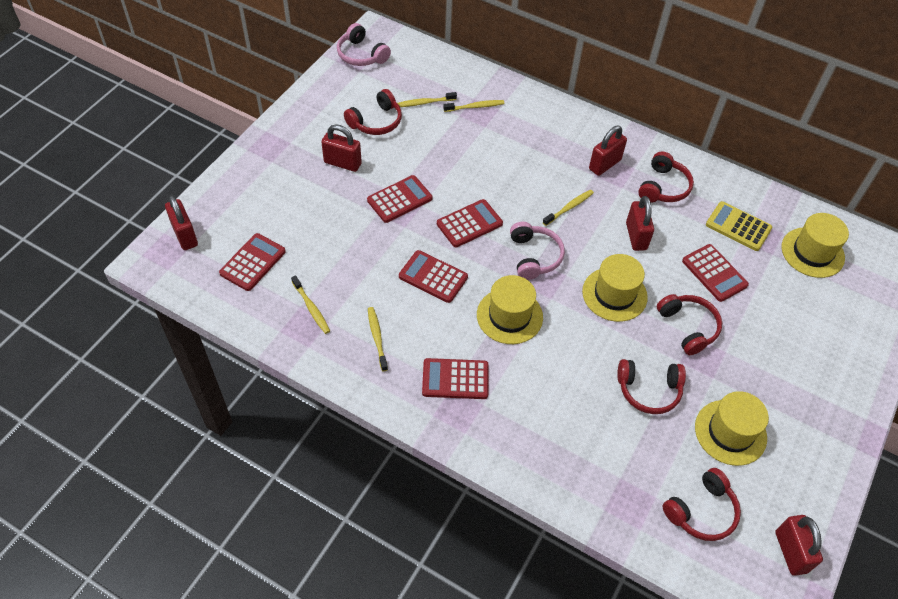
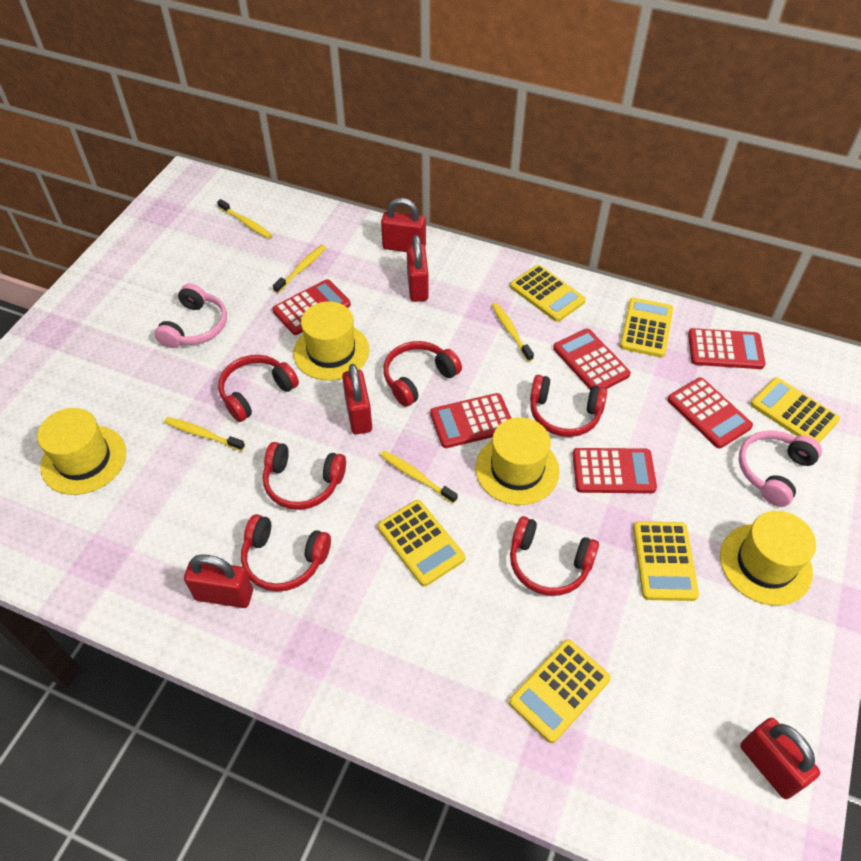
red headphones: 5 -> 6
yellow calculator: 1 -> 6

